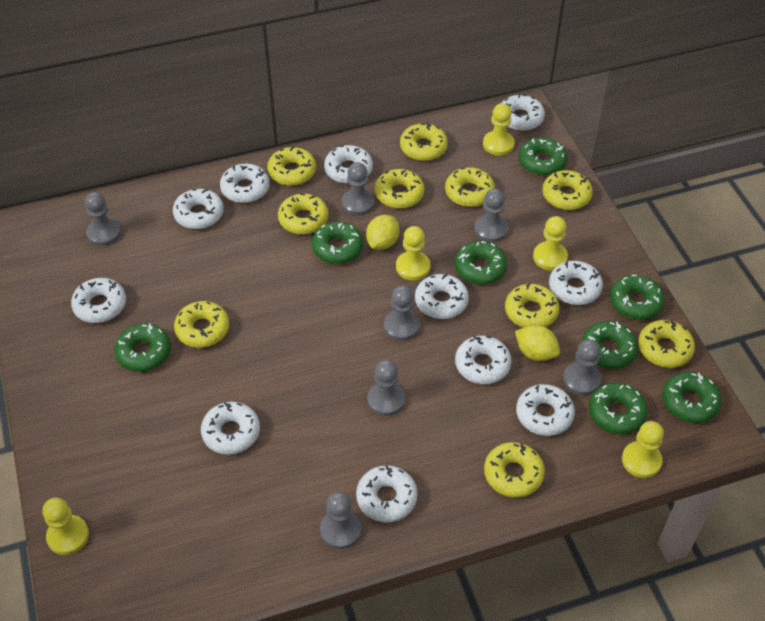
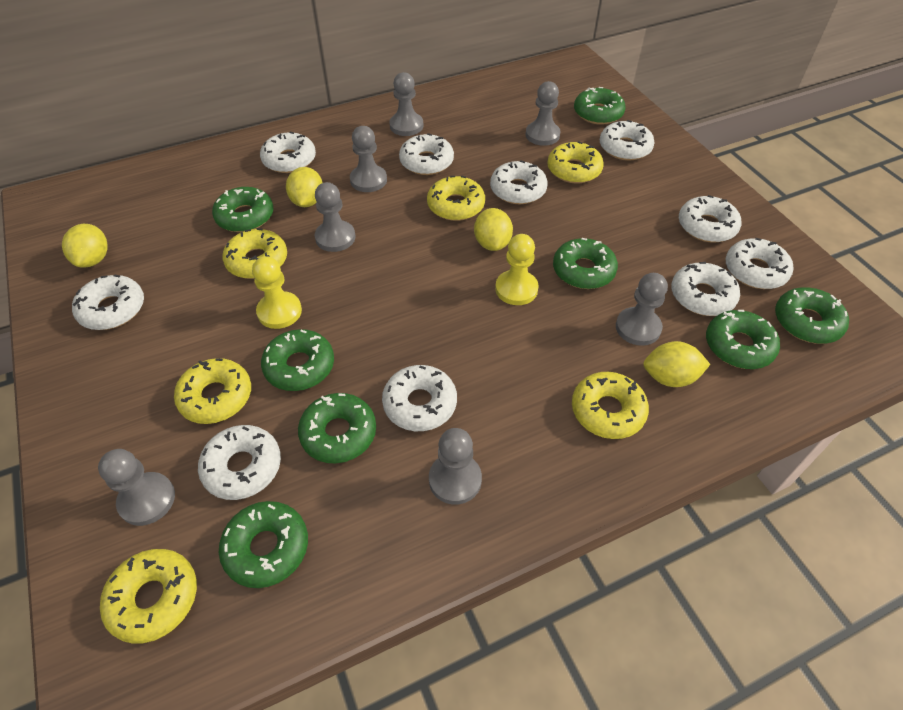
white donut: 11 -> 10
yellow donut: 10 -> 6
yellow lemon: 2 -> 4
yellow pawn: 5 -> 2

